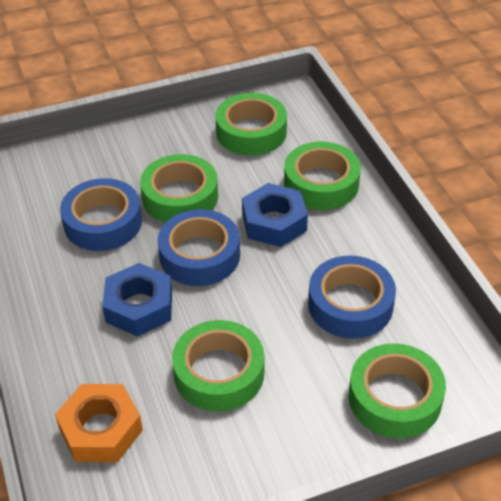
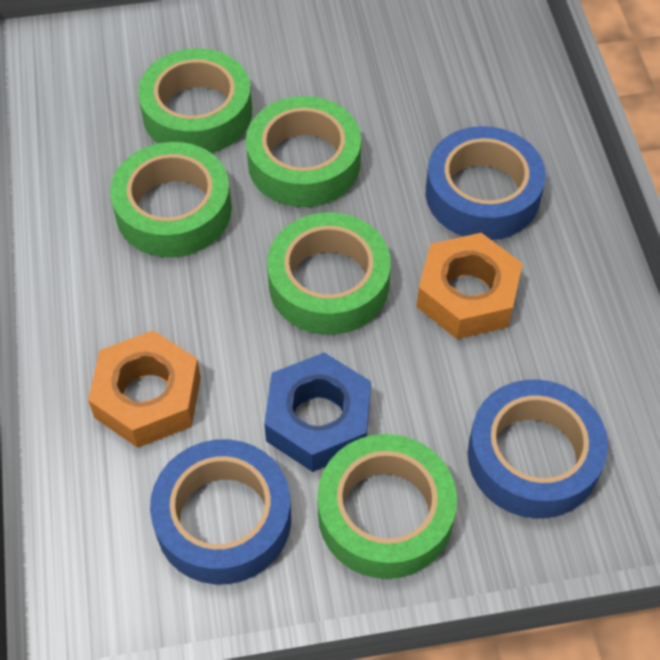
blue nut: 2 -> 1
orange nut: 1 -> 2

